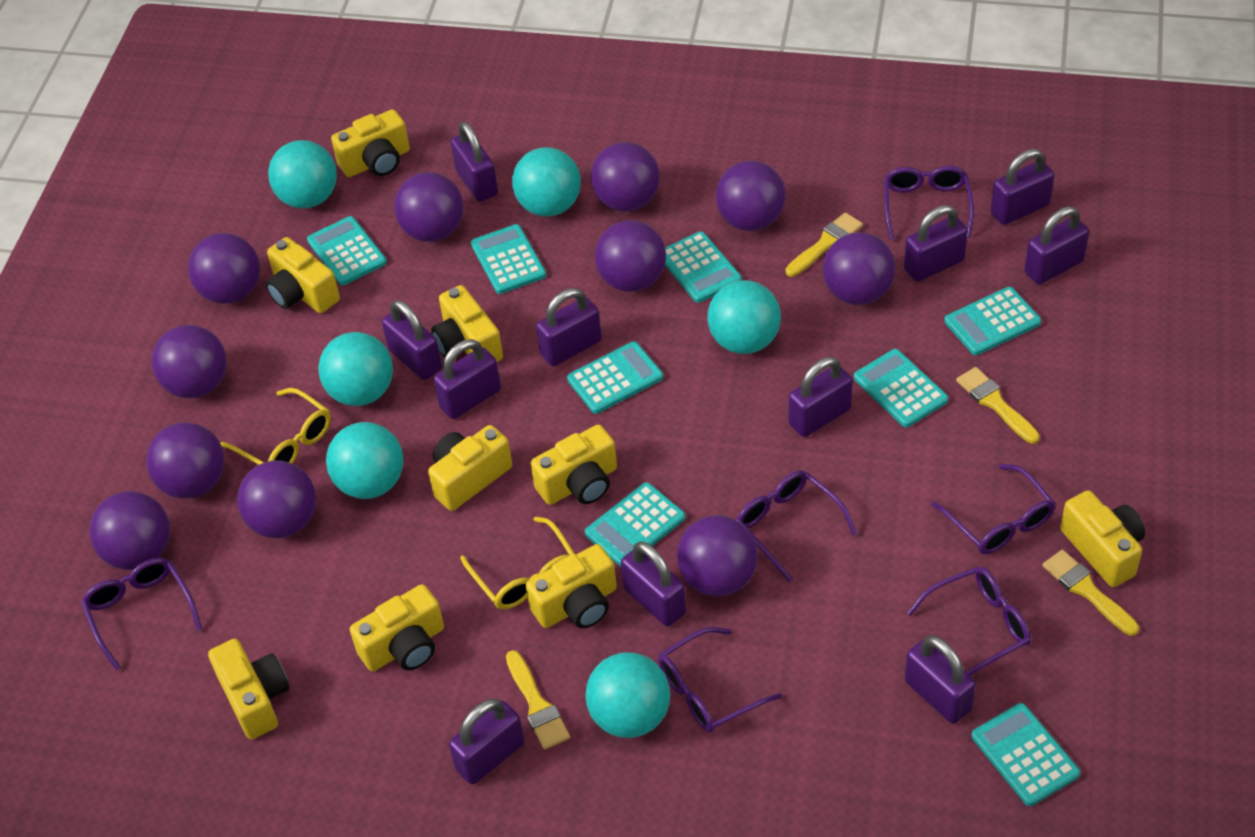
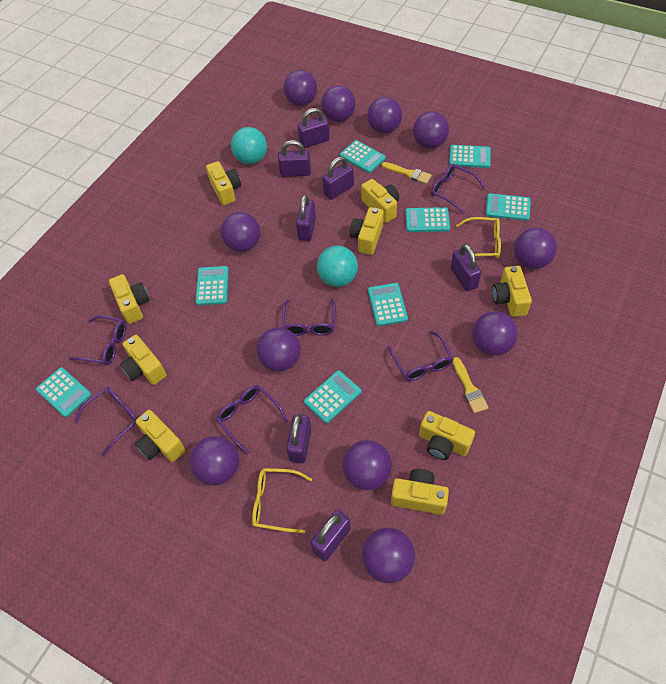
purple padlock: 11 -> 7
turquoise ball: 6 -> 2
yellow brush: 4 -> 2

